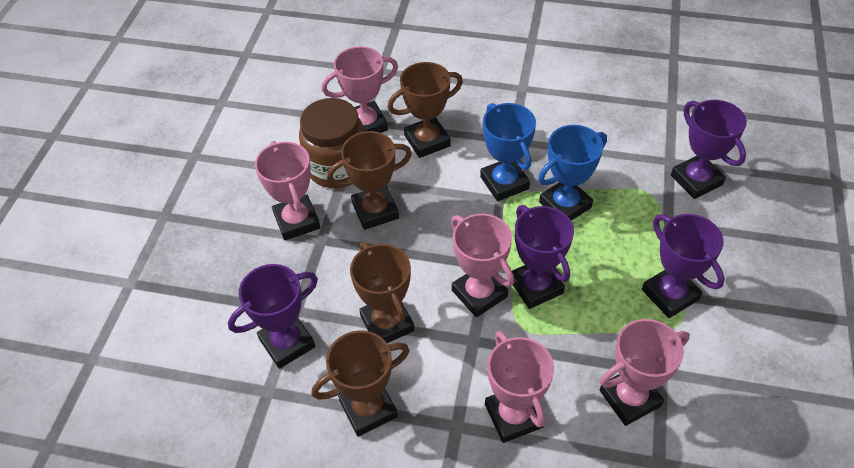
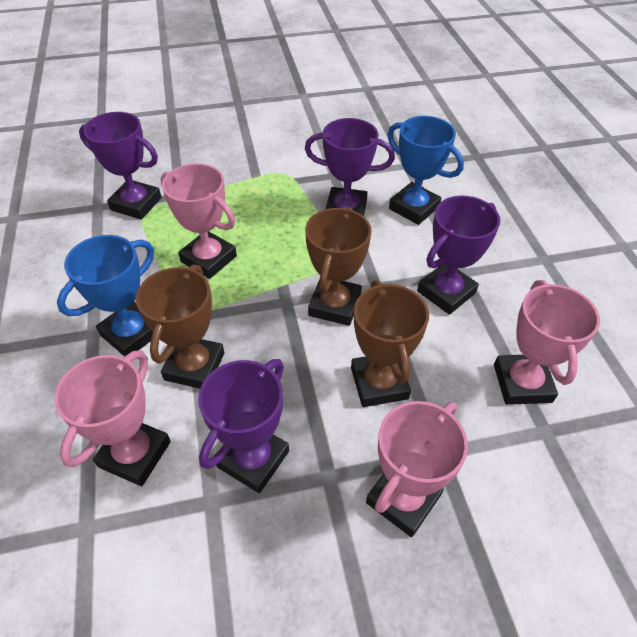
brown jar: 1 -> 0
brown trophy: 4 -> 3
pink trophy: 5 -> 4

